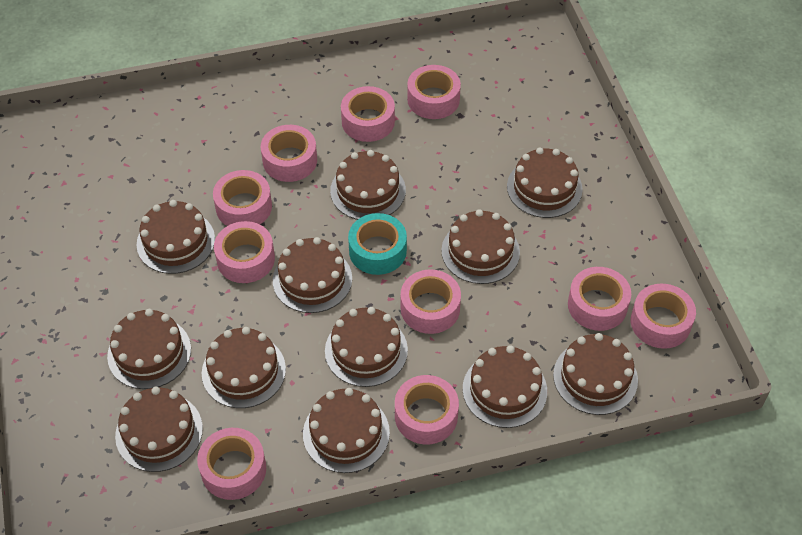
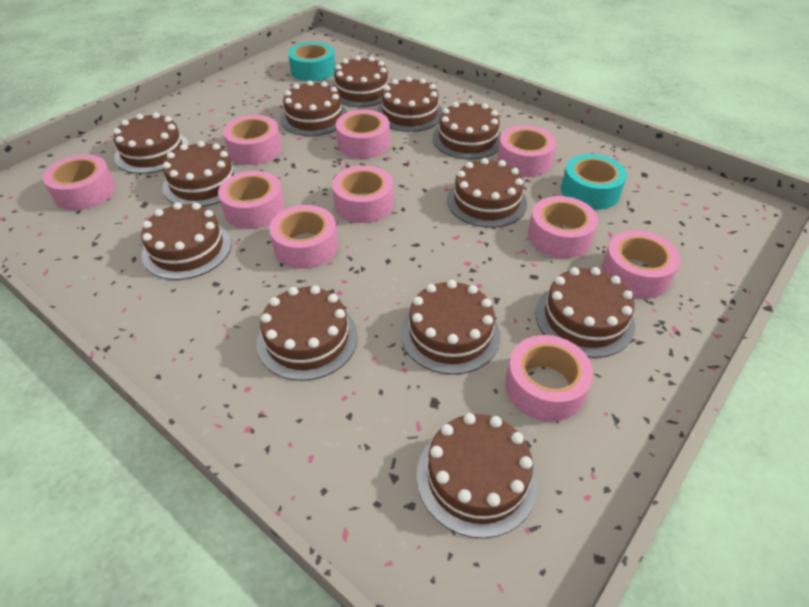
turquoise tape: 1 -> 2

